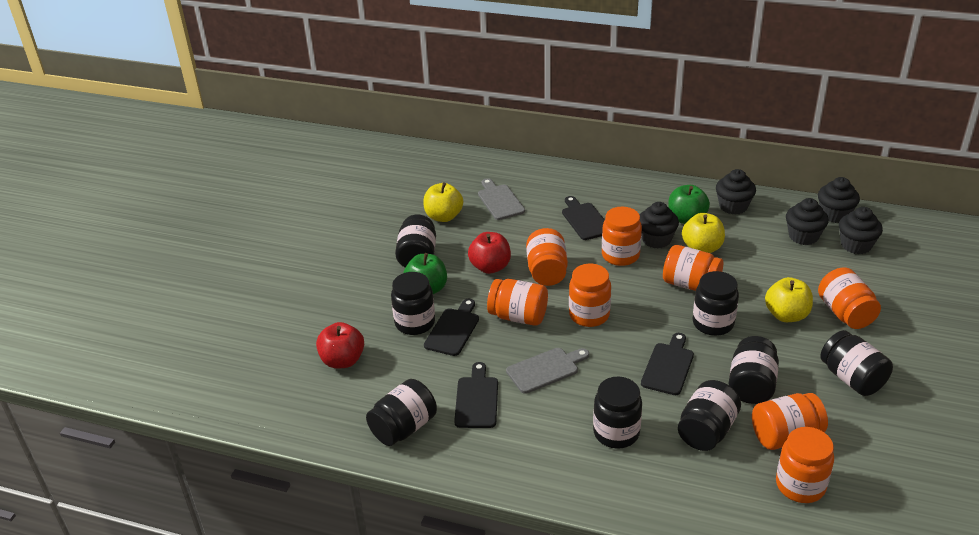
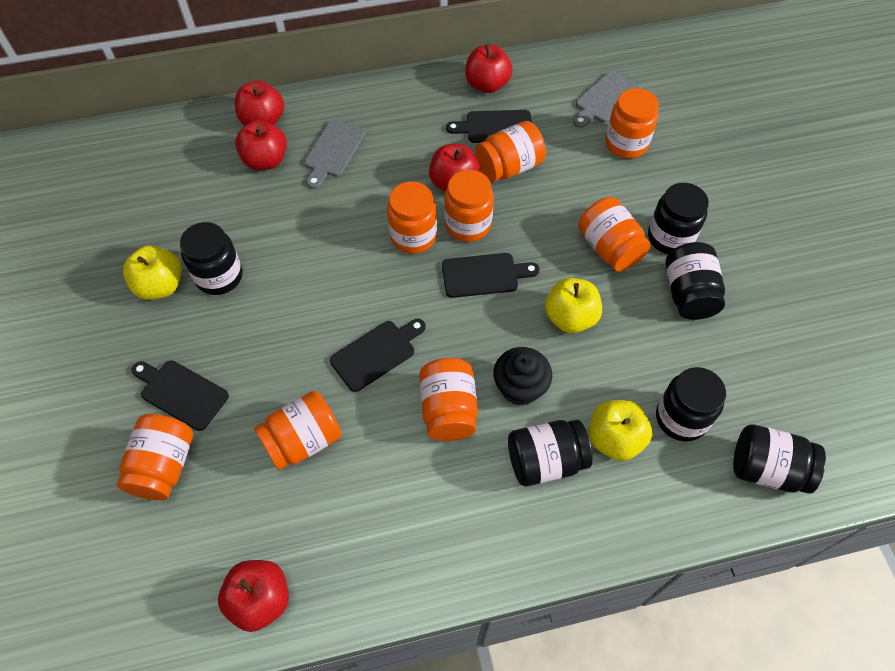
black cupcake: 5 -> 1
black jar: 8 -> 6
green apple: 2 -> 0
red apple: 2 -> 5

